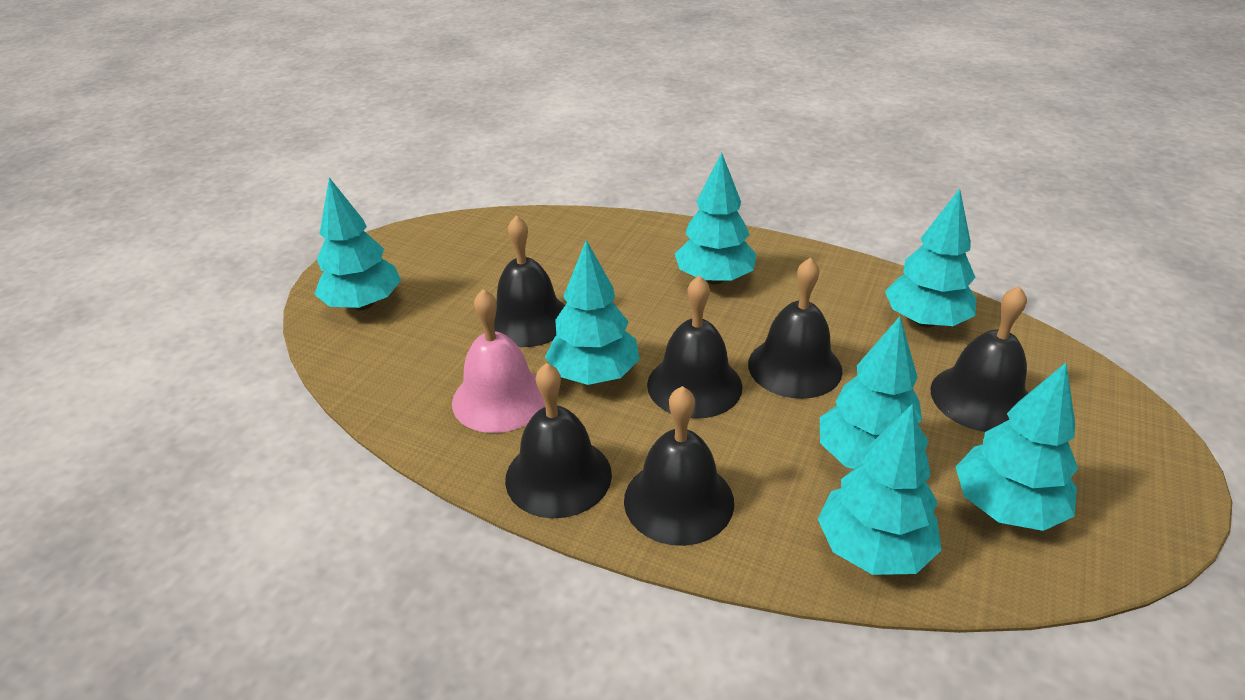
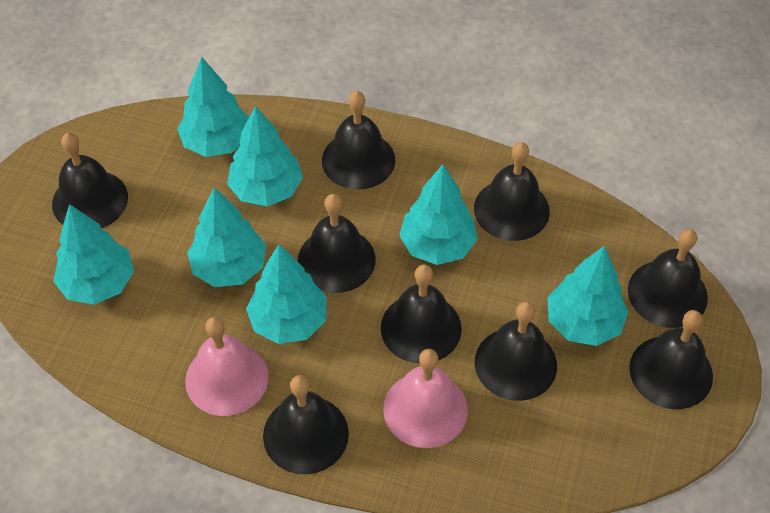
black bell: 6 -> 9
pink bell: 1 -> 2

